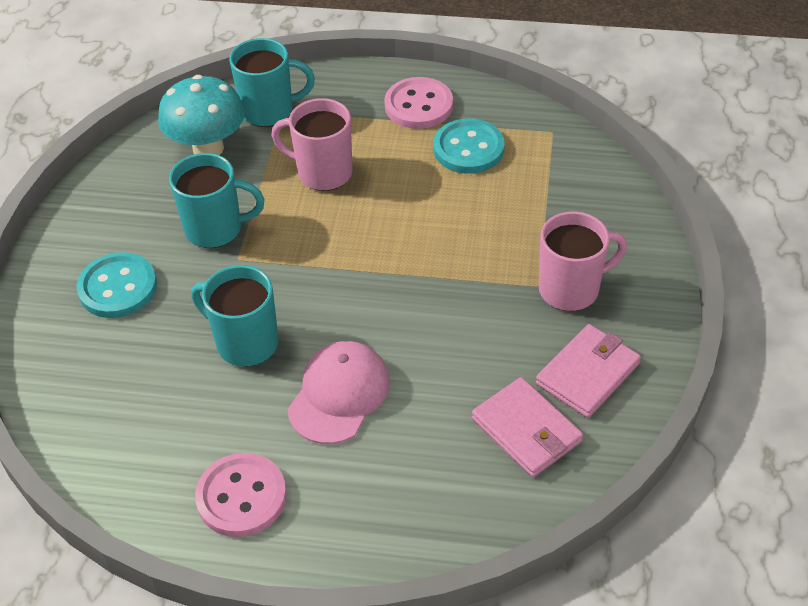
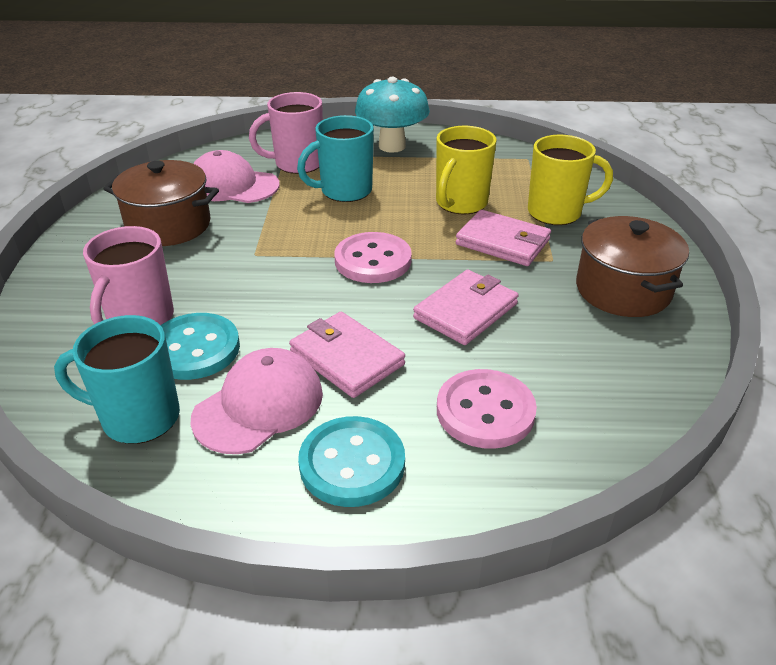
brown pot: 0 -> 2
pink cap: 1 -> 2
pink wallet: 2 -> 3
turquoise mug: 3 -> 2
yellow mug: 0 -> 2

